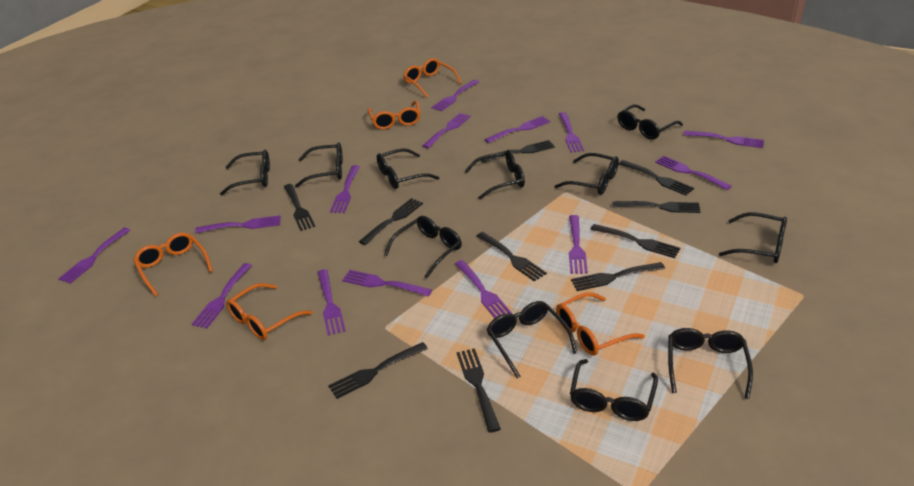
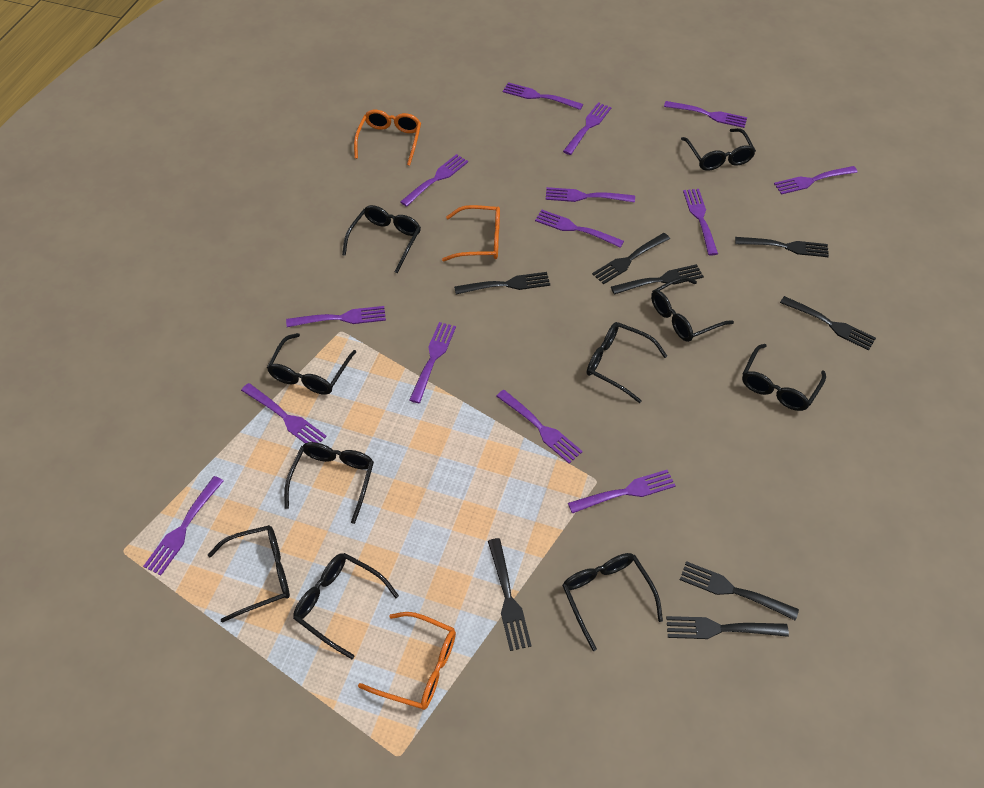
black fork: 10 -> 8
black glasses: 11 -> 10
orange glasses: 5 -> 3

